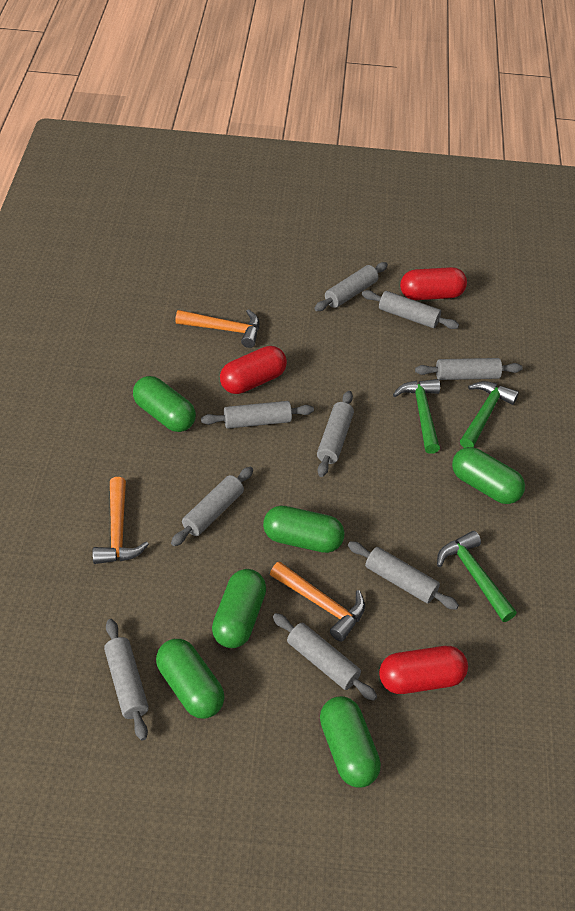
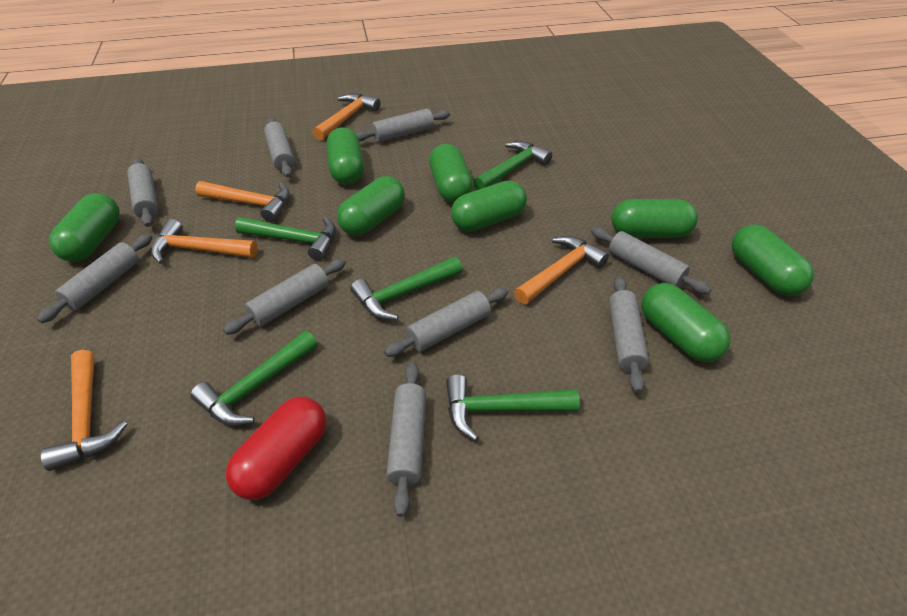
green capsule: 6 -> 8
green hammer: 3 -> 5
orange hammer: 3 -> 5
red capsule: 3 -> 1

